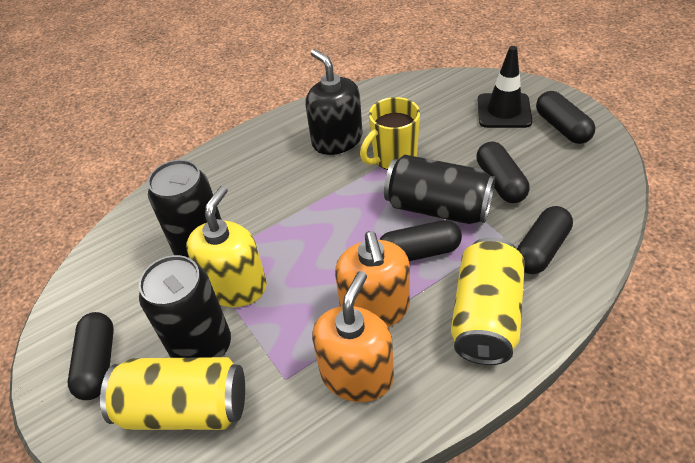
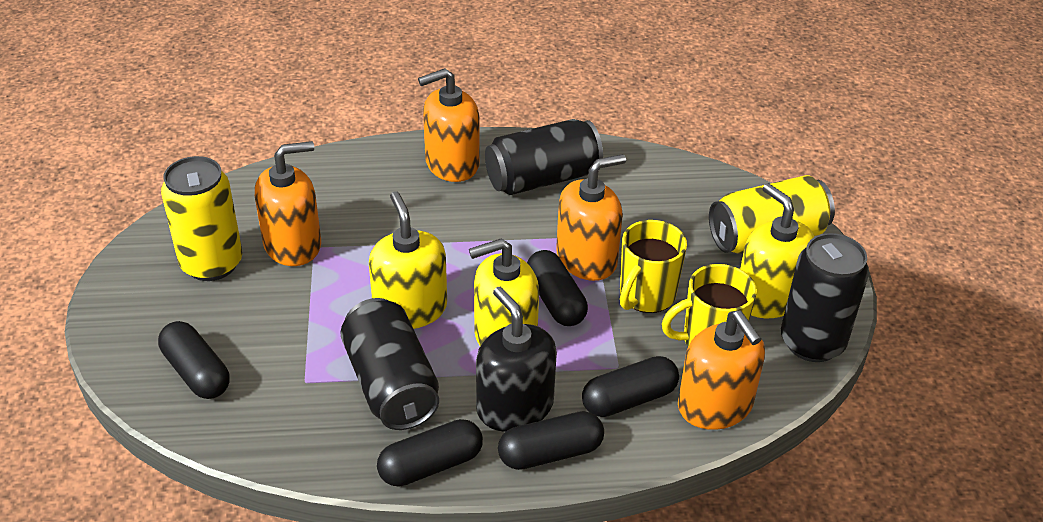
black traffic cone: 1 -> 0
orange soap dispenser: 2 -> 4
yellow mug: 1 -> 2
yellow soap dispenser: 1 -> 3

